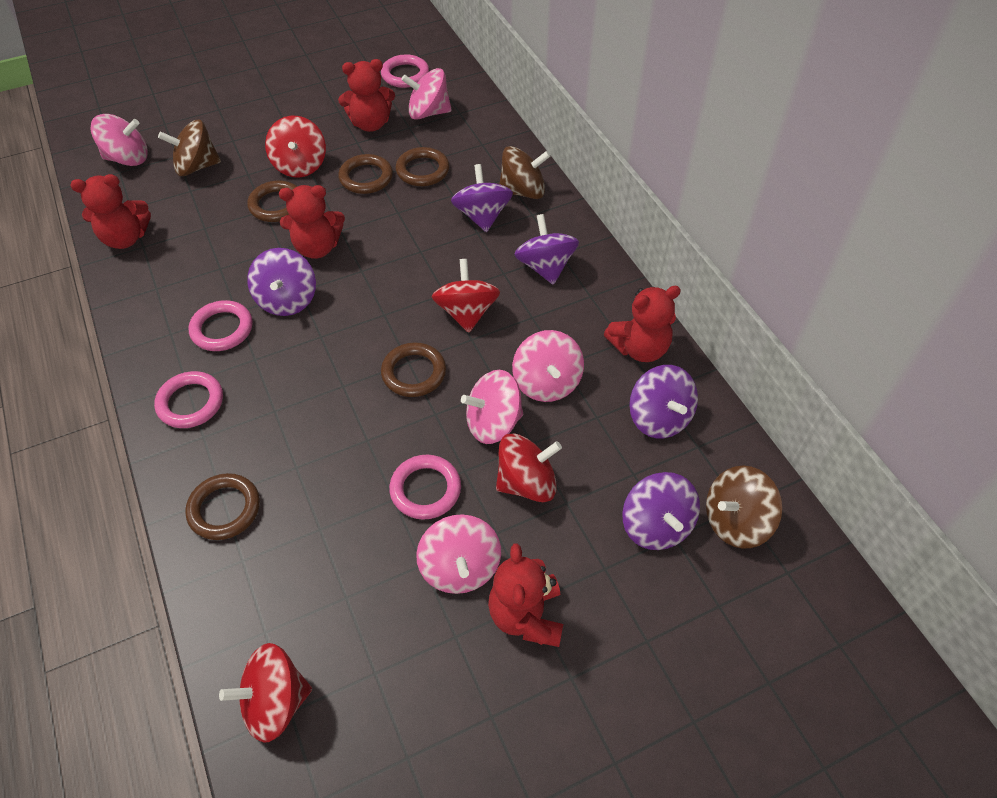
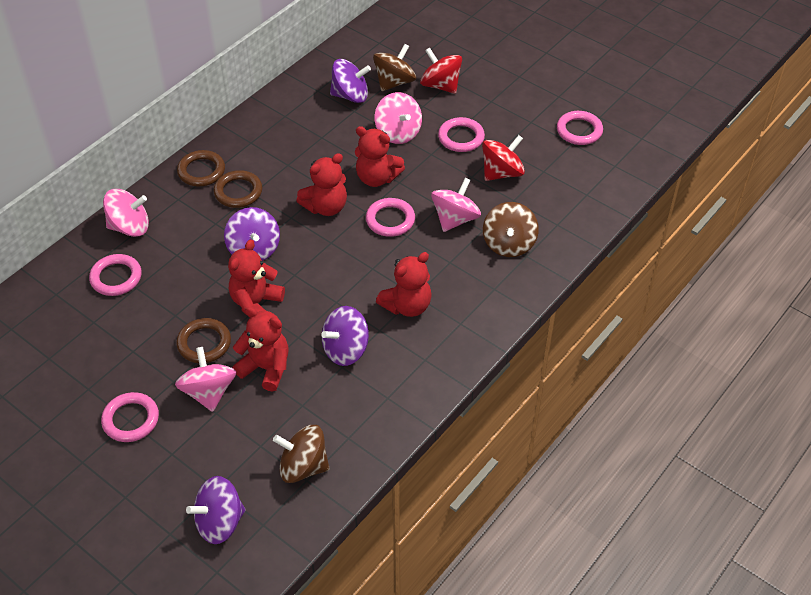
brown ring: 5 -> 3
pink ring: 4 -> 5
pink spinning top: 5 -> 4
purple spinning top: 5 -> 4
red spinning top: 4 -> 2

